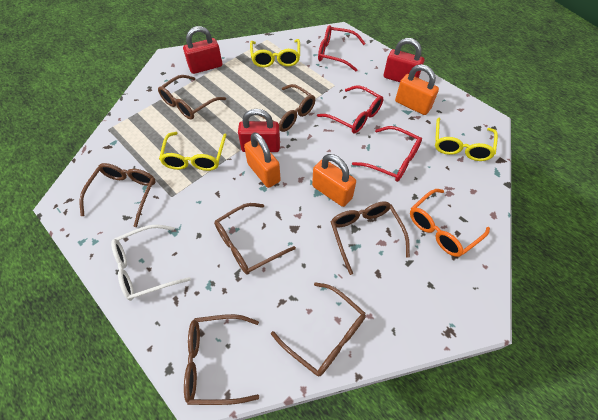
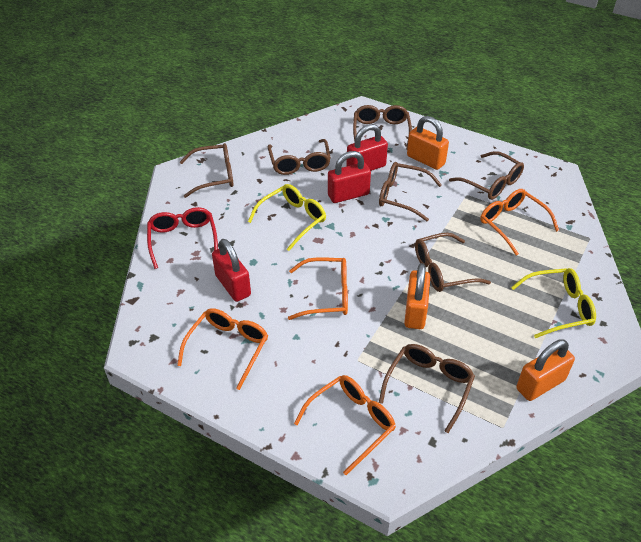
orange glasses: 1 -> 4
red glasses: 3 -> 1
white glasses: 1 -> 0
yellow glasses: 3 -> 2

